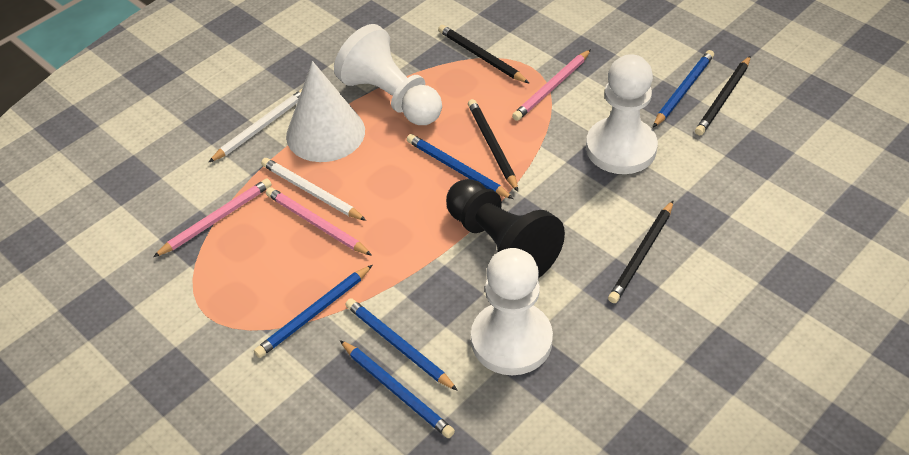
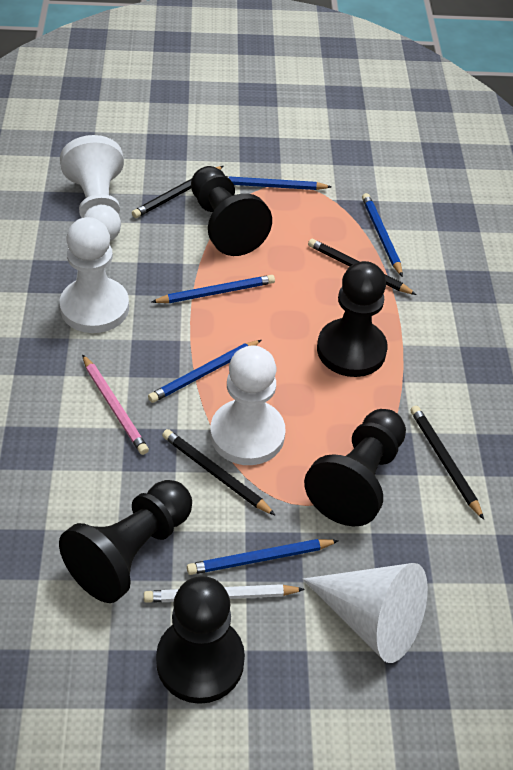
black pawn: 1 -> 5
pink pencil: 3 -> 1
white pencil: 2 -> 1

